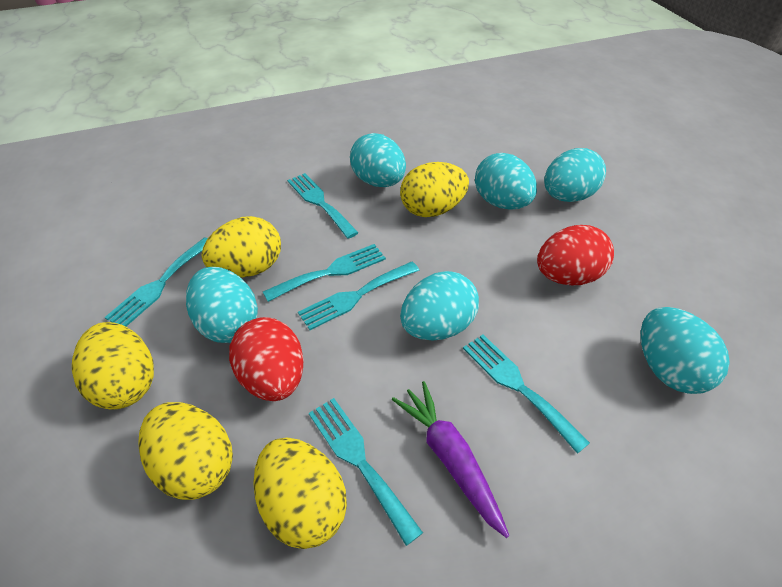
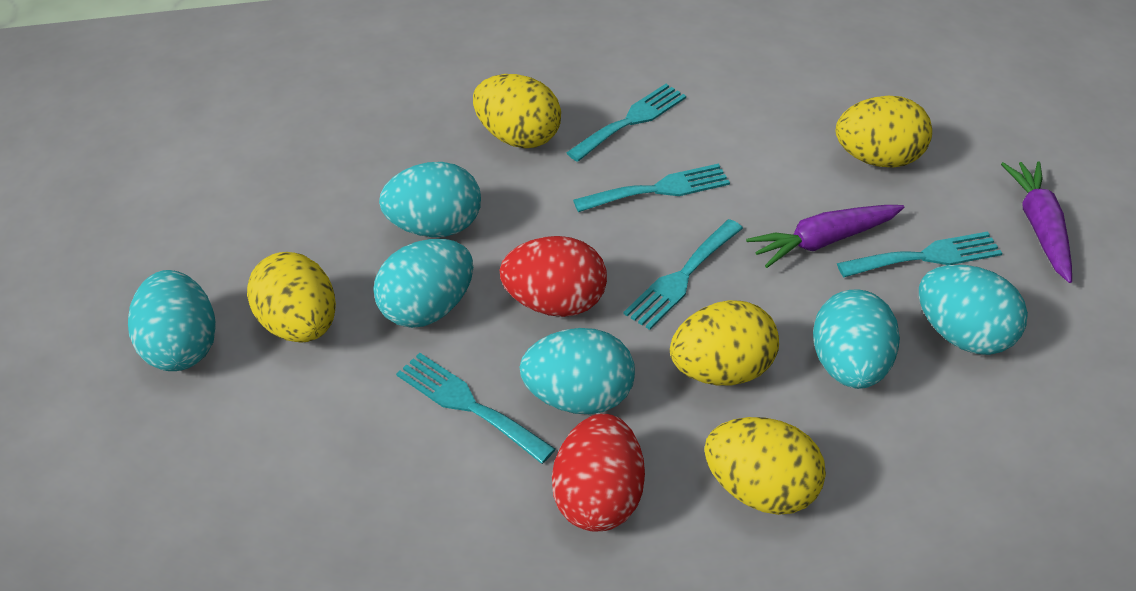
purple carrot: 1 -> 2
turquoise fork: 6 -> 5

